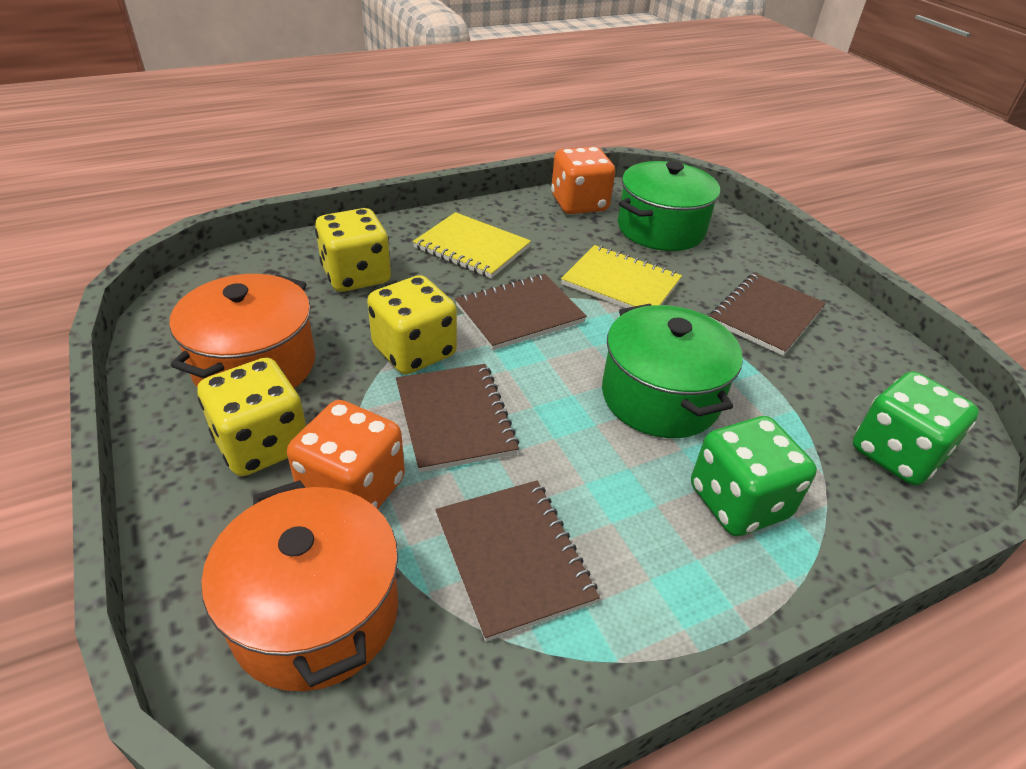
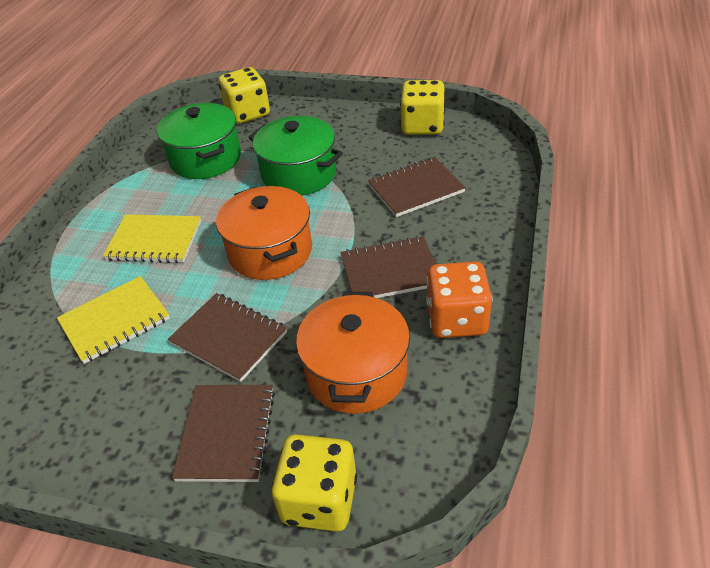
green dice: 2 -> 0
orange dice: 2 -> 1

